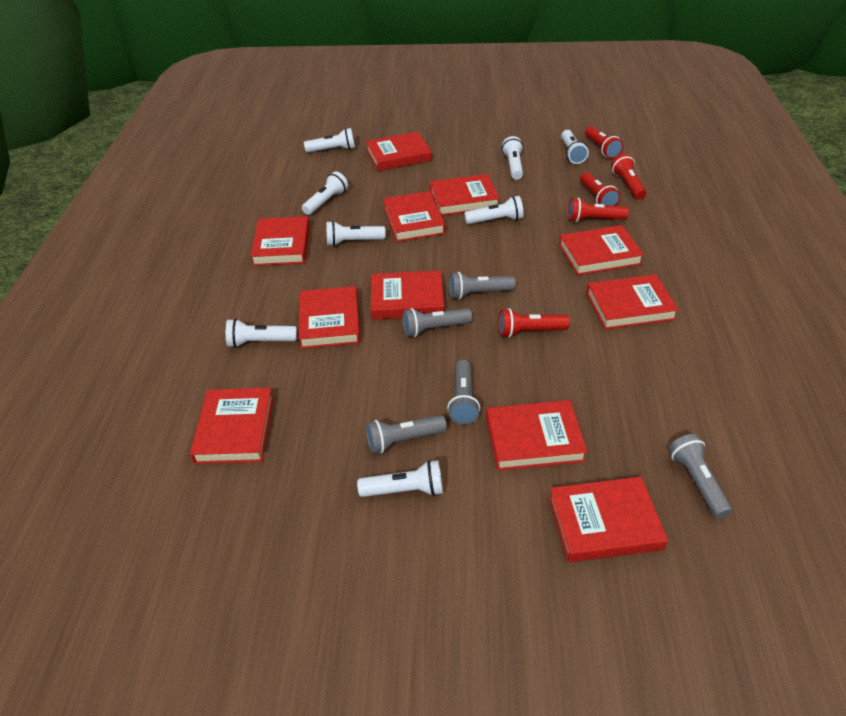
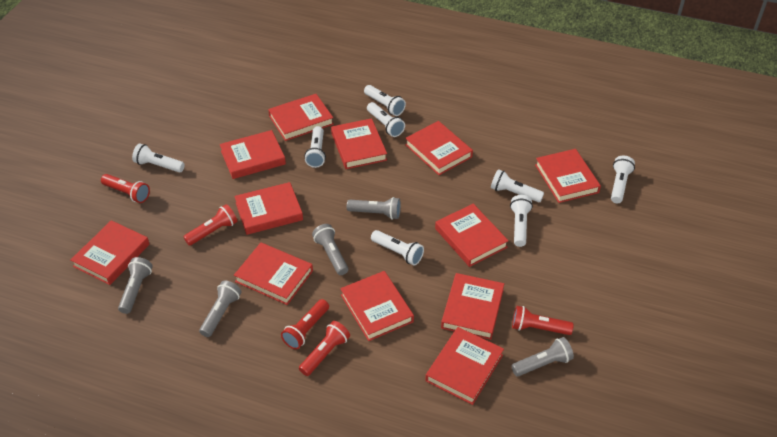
red book: 11 -> 12

